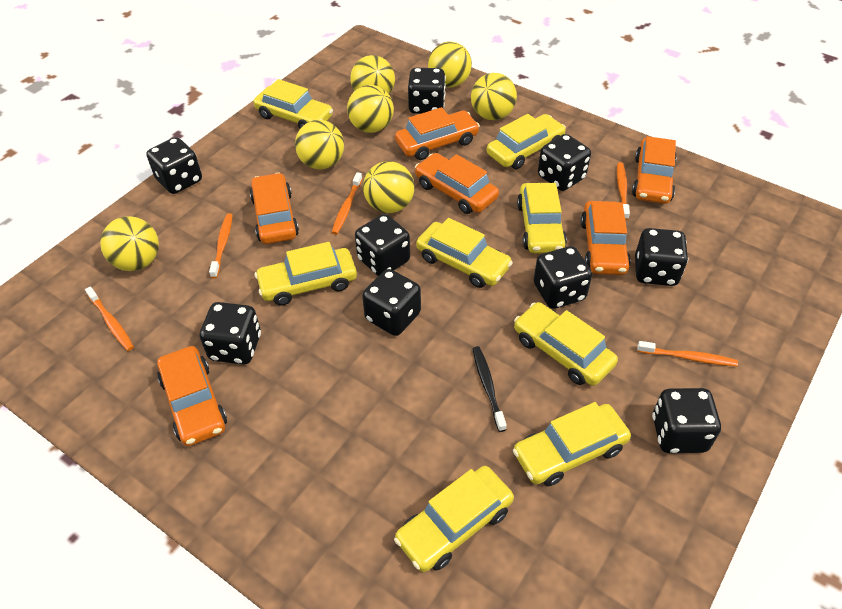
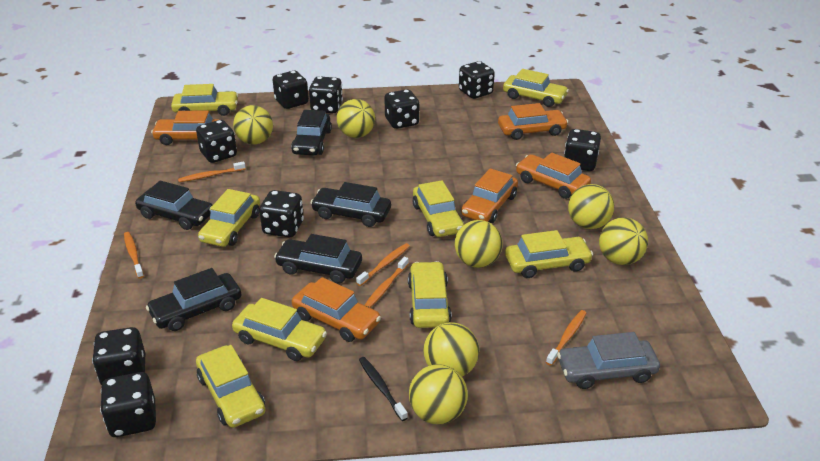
black car: 0 -> 5
grey car: 0 -> 1
orange car: 6 -> 5

